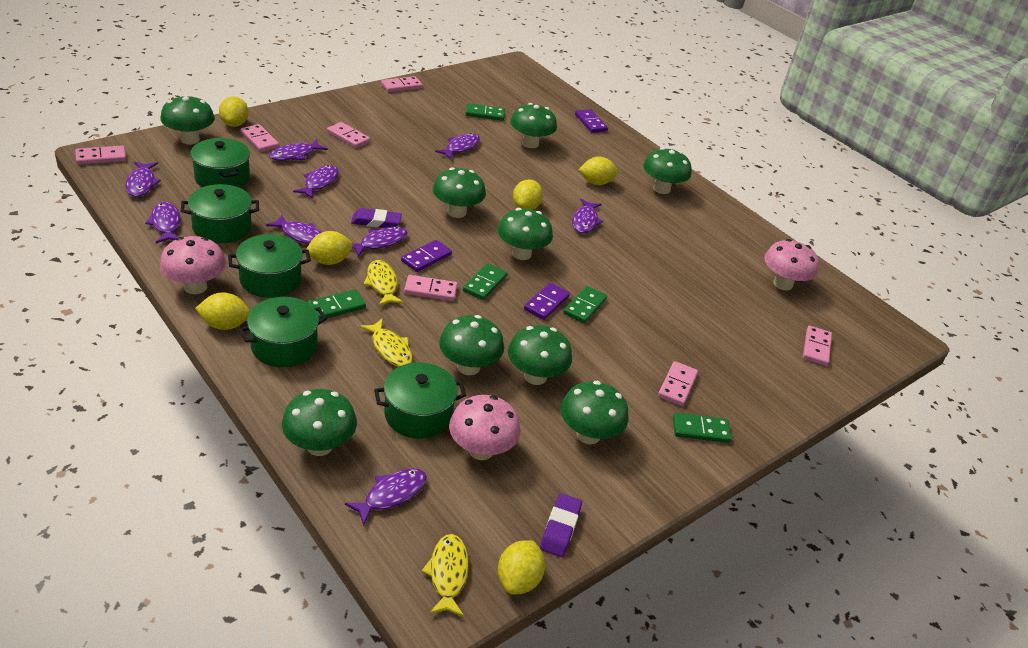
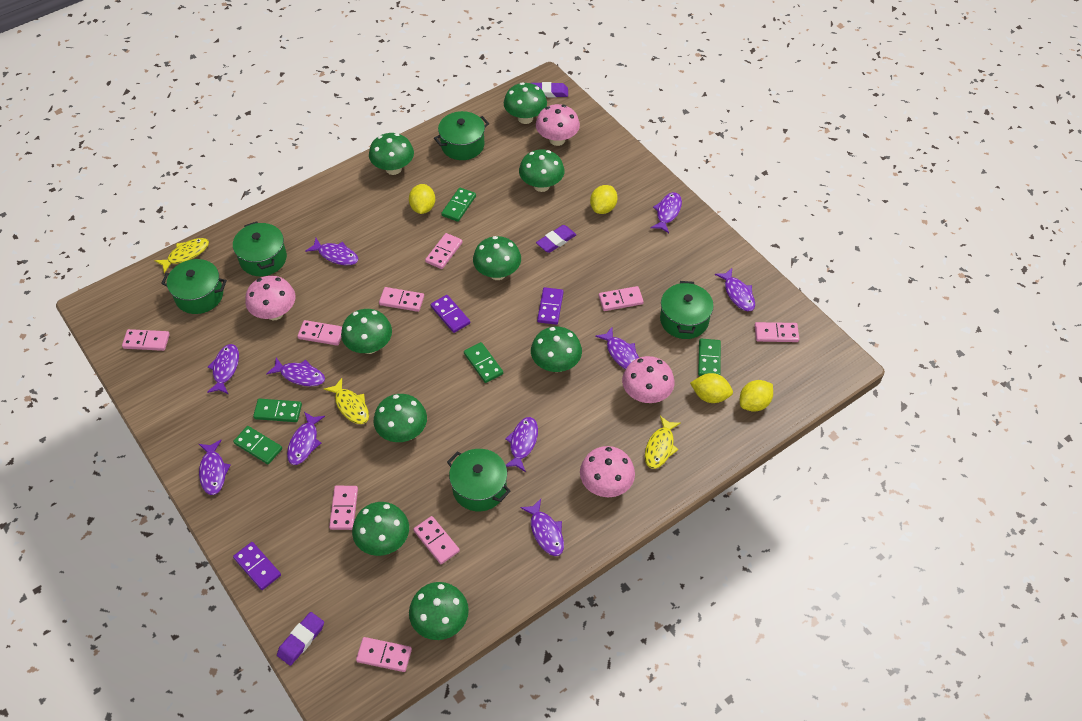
pink domino: 7 -> 9
pink mushroom: 3 -> 4
purple eraser: 2 -> 3
purple fish: 9 -> 10
yellow lemon: 6 -> 4

